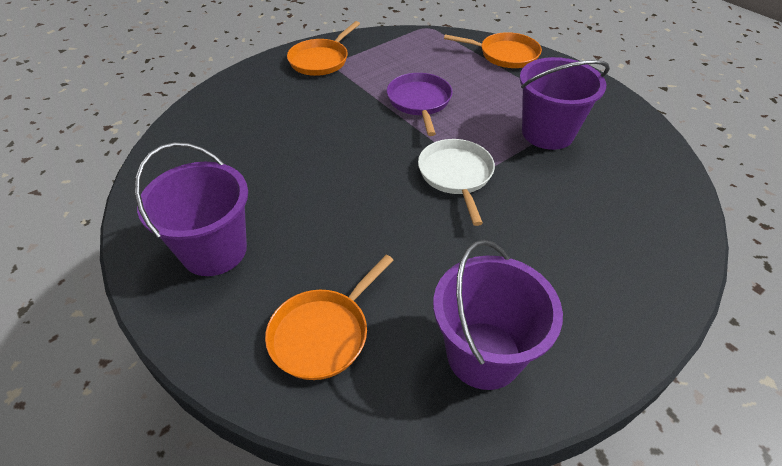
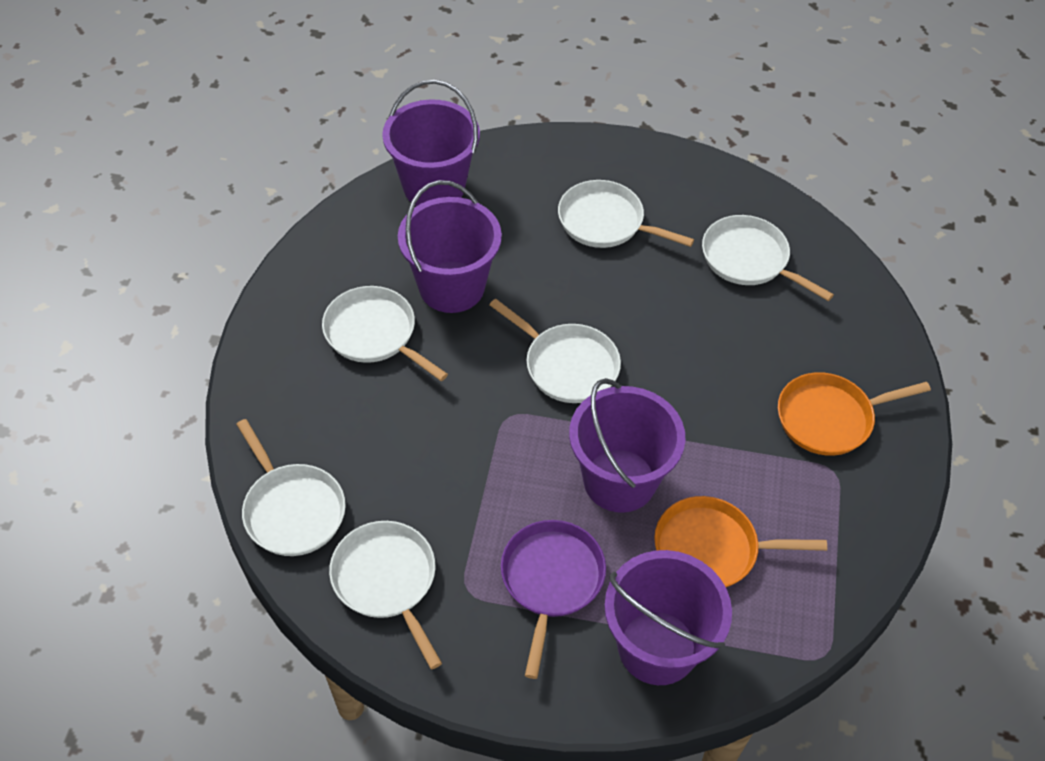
orange pan: 3 -> 2
purple bucket: 3 -> 4
white pan: 1 -> 6

